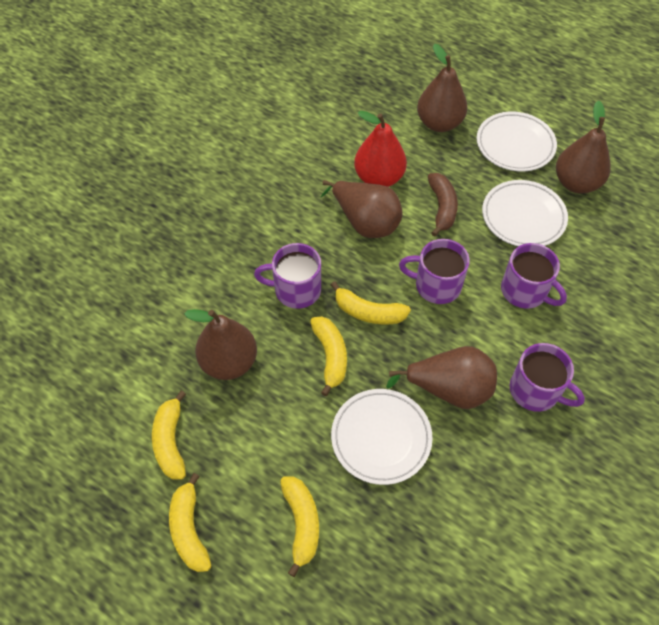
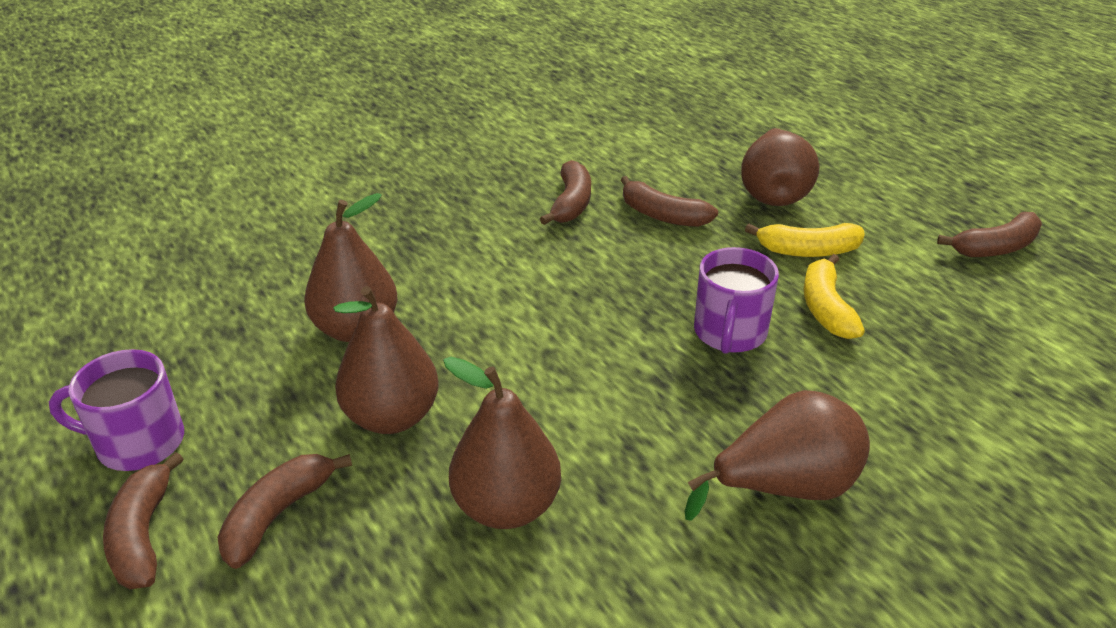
brown banana: 1 -> 5
purple mug: 4 -> 2
red pear: 1 -> 0
white plate: 3 -> 0
yellow banana: 5 -> 2

